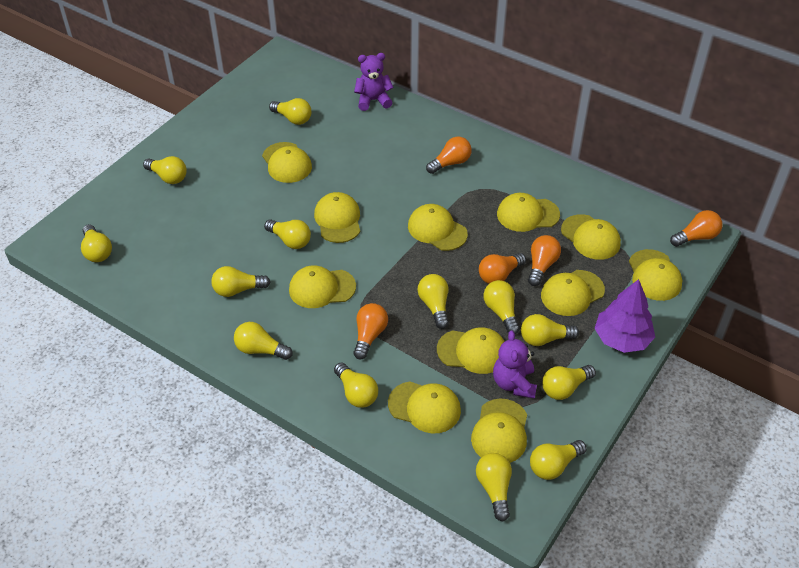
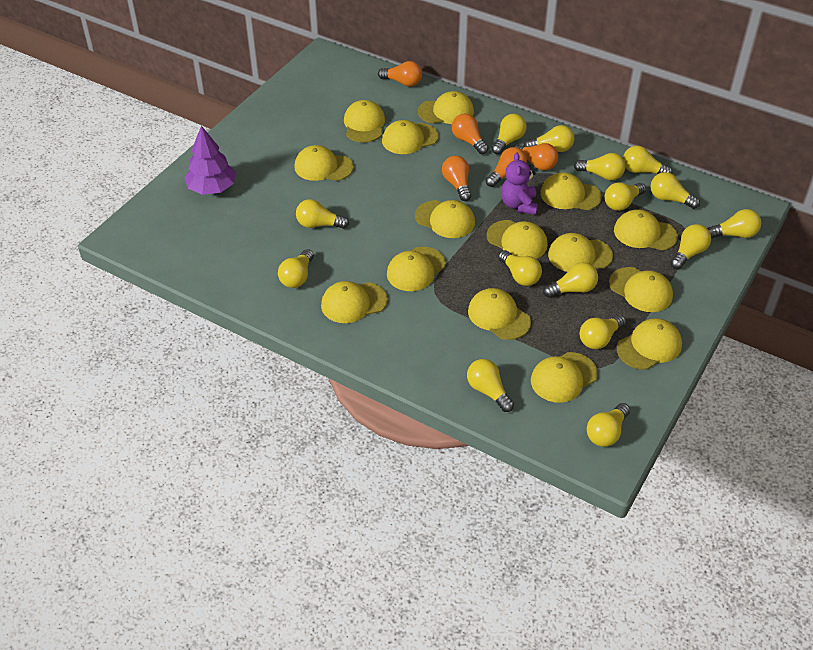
purple teddy bear: 2 -> 1
yellow cap: 11 -> 15
yellow light bulb: 13 -> 15

